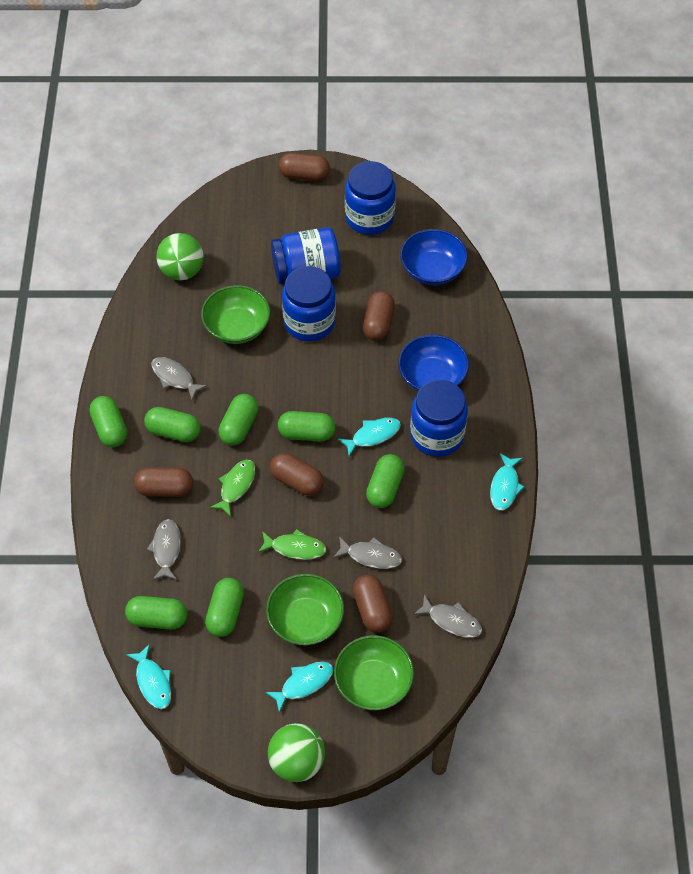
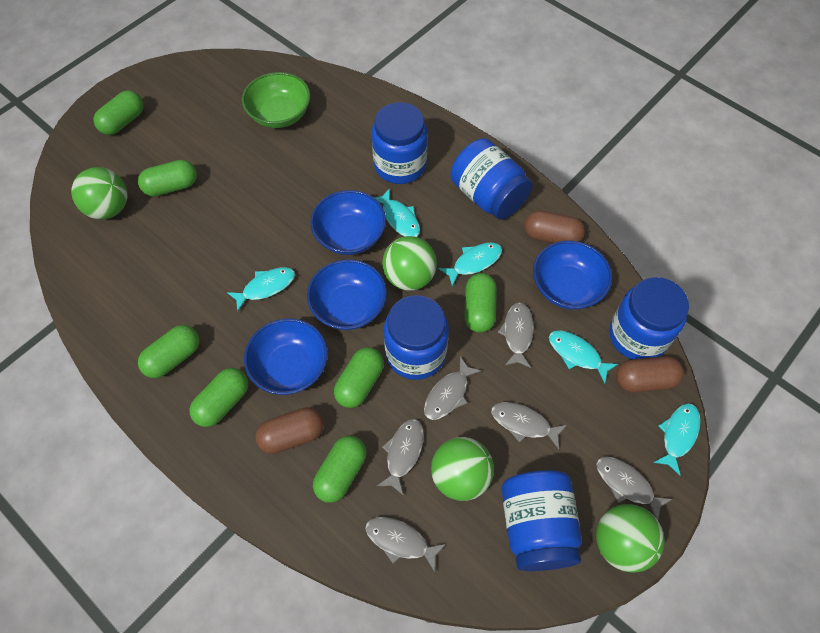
blue bowl: 2 -> 4
blue jar: 4 -> 5
brown capsule: 5 -> 3
green ball: 2 -> 4
green bowl: 3 -> 1
green fish: 2 -> 0
grey fish: 4 -> 6
turquoise fish: 4 -> 5

